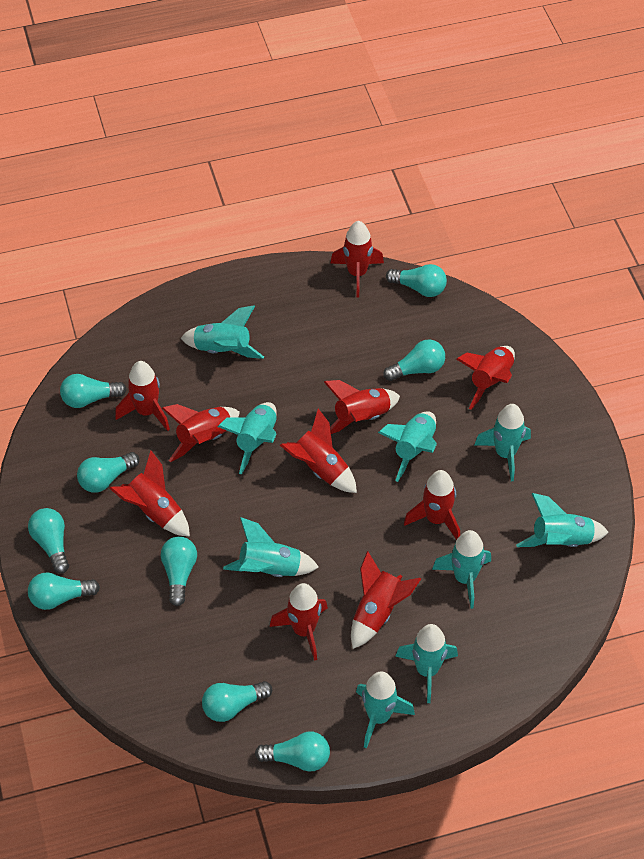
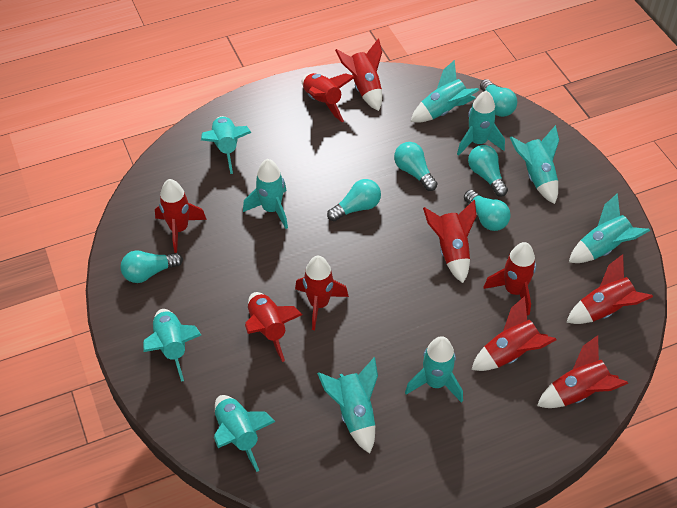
turquoise light bulb: 9 -> 6
turquoise rocket: 9 -> 10

